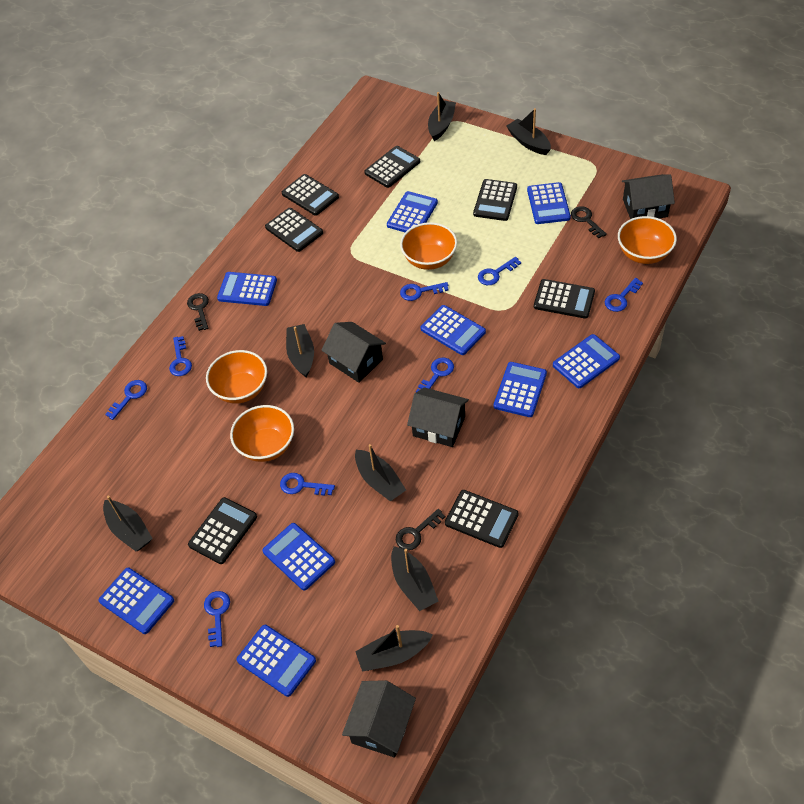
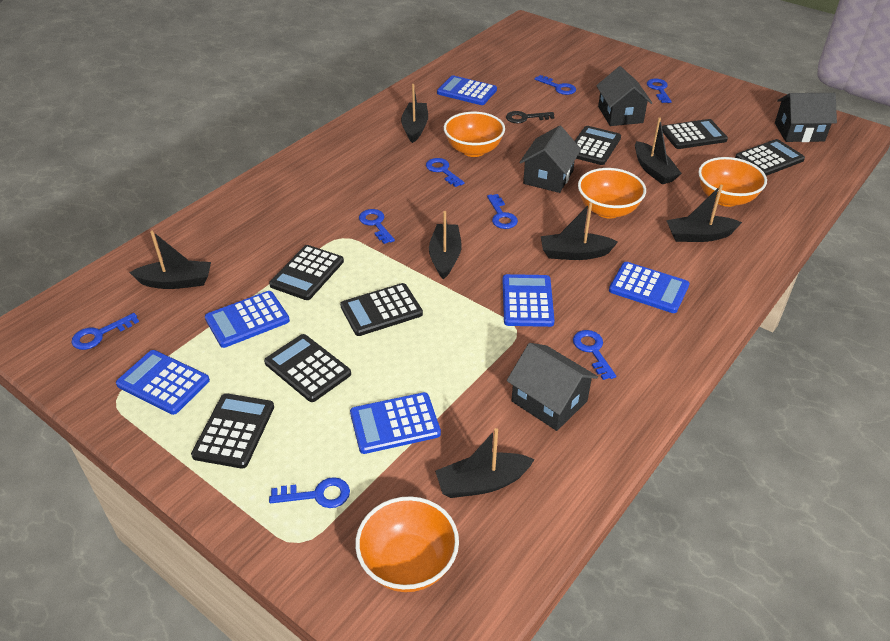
black key: 3 -> 1
blue calculator: 9 -> 6

